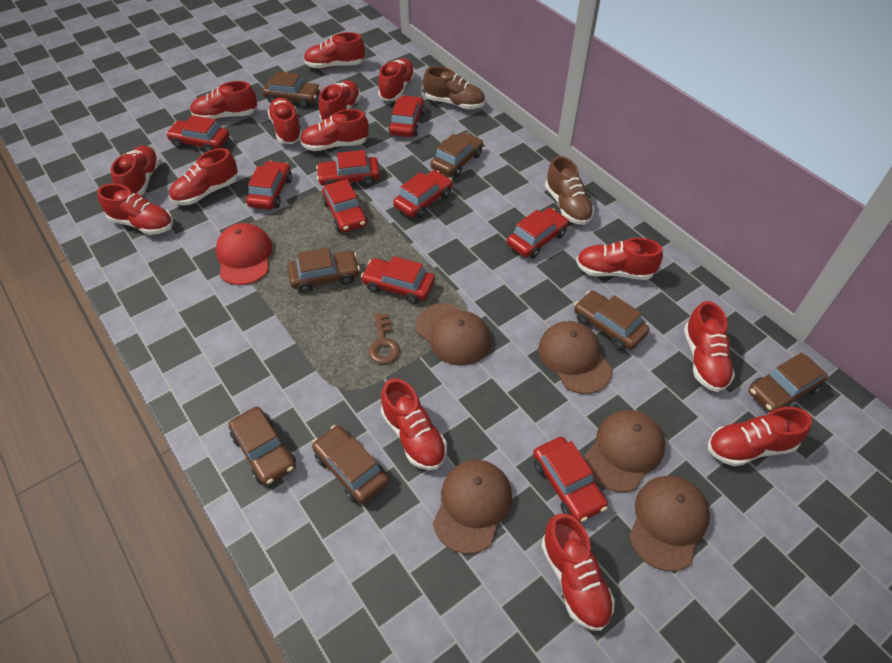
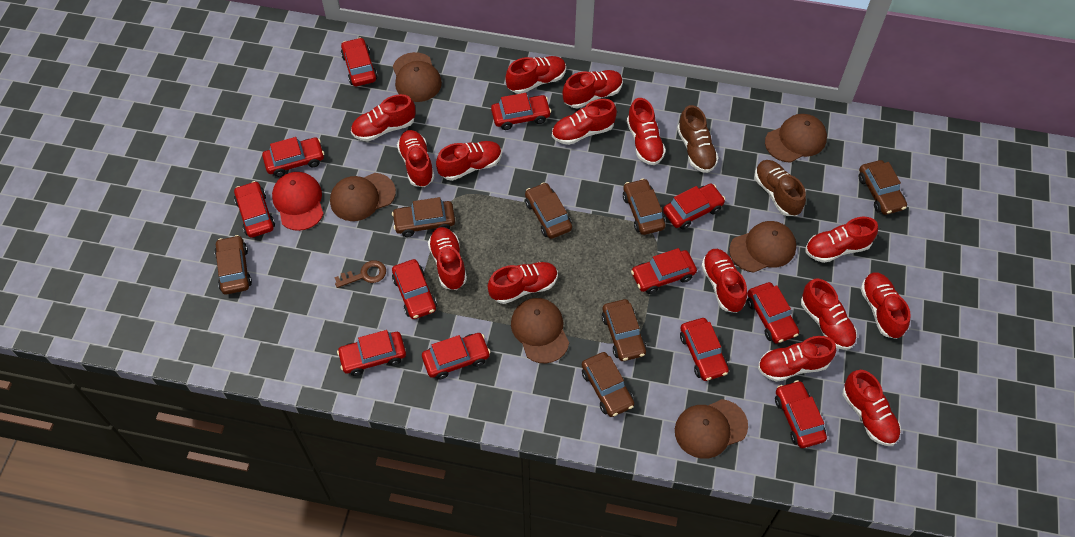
brown cap: 5 -> 6
red car: 9 -> 12
red shoe: 14 -> 15

